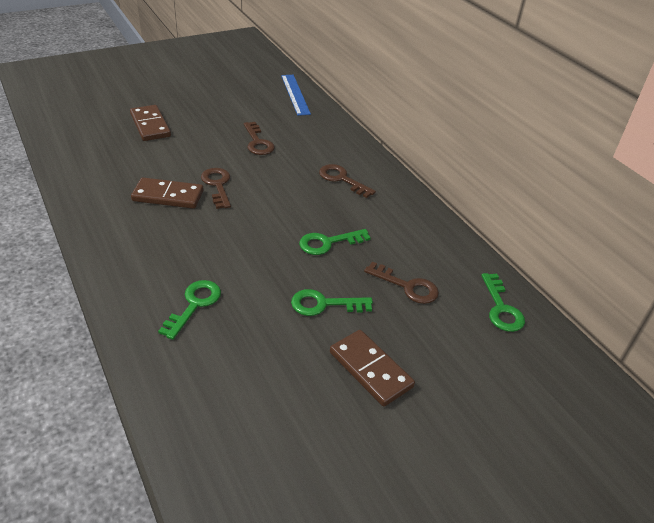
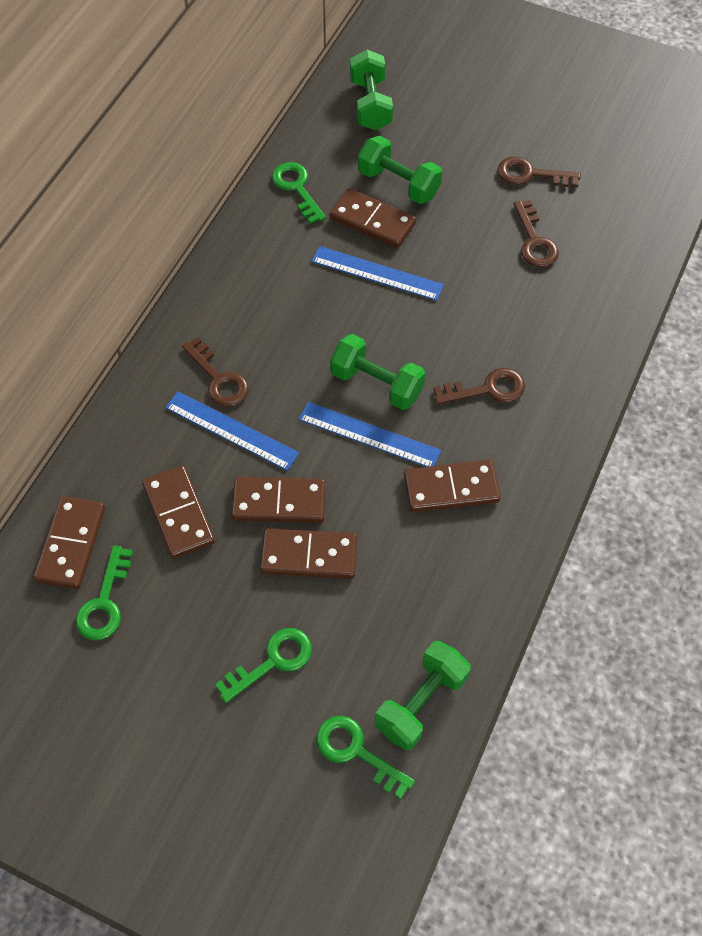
blue ruler: 1 -> 3
brown domino: 3 -> 6
green dumbbell: 0 -> 4

